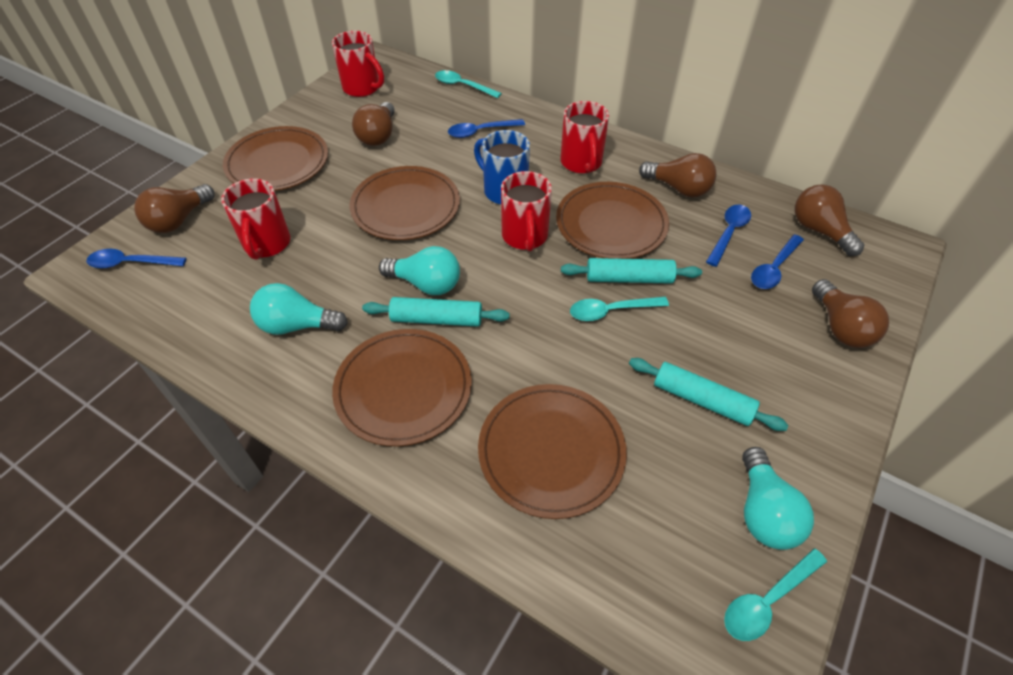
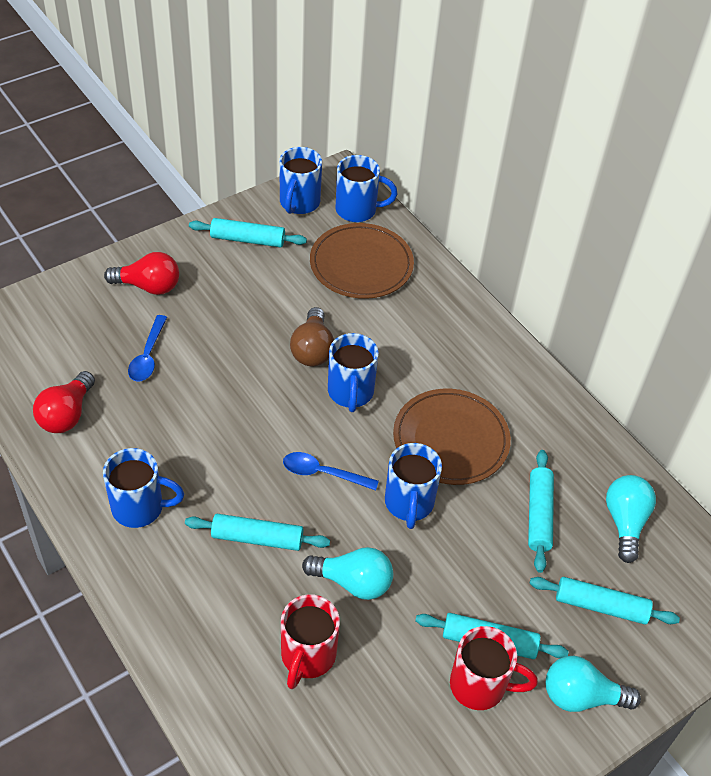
blue mug: 1 -> 5
blue spoon: 4 -> 2
brown light bulb: 5 -> 1
brown plate: 5 -> 2
red light bulb: 0 -> 2
red mug: 4 -> 2
turquoise rolling pin: 3 -> 5
turquoise spoon: 3 -> 0

